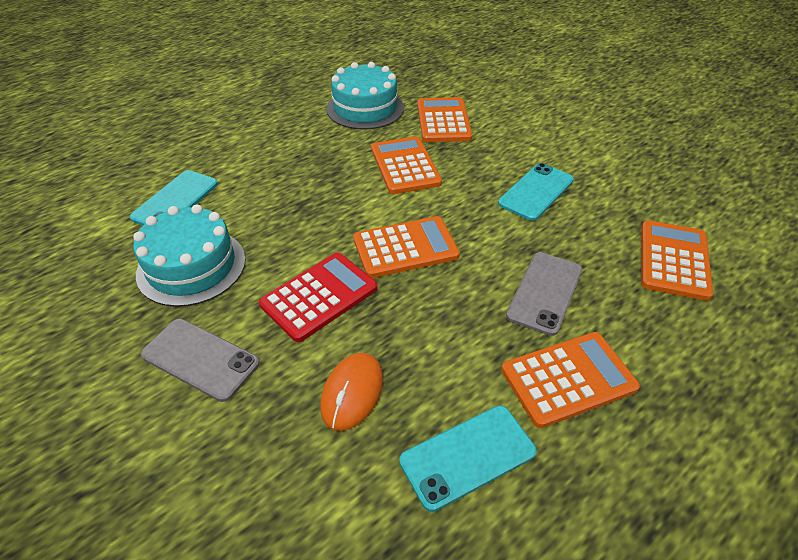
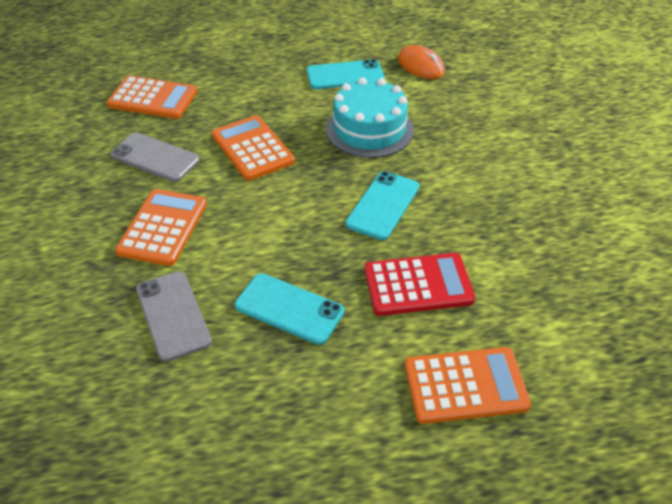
orange calculator: 5 -> 4
turquoise cake: 2 -> 1

